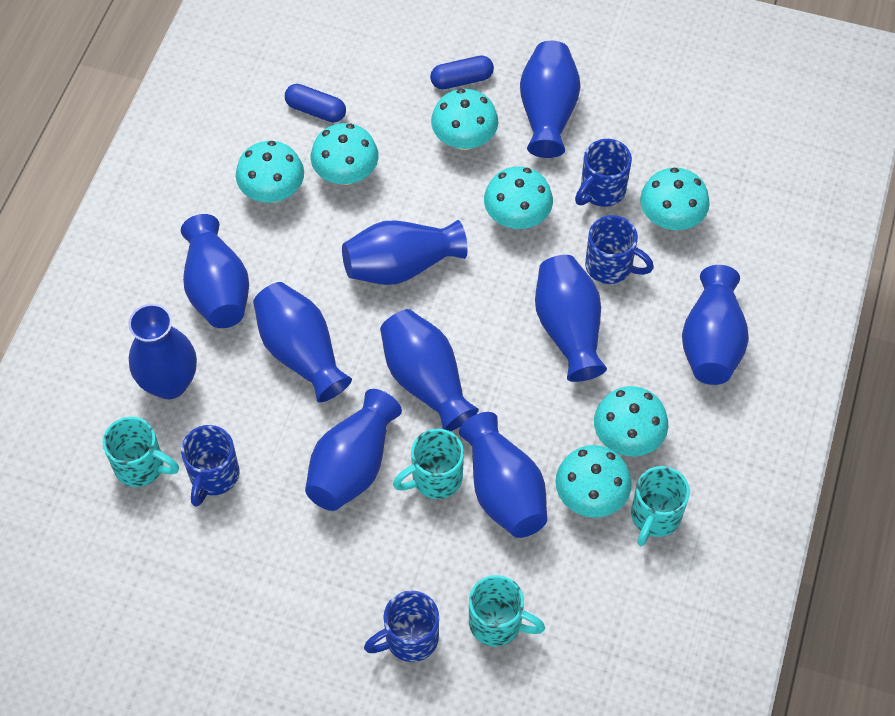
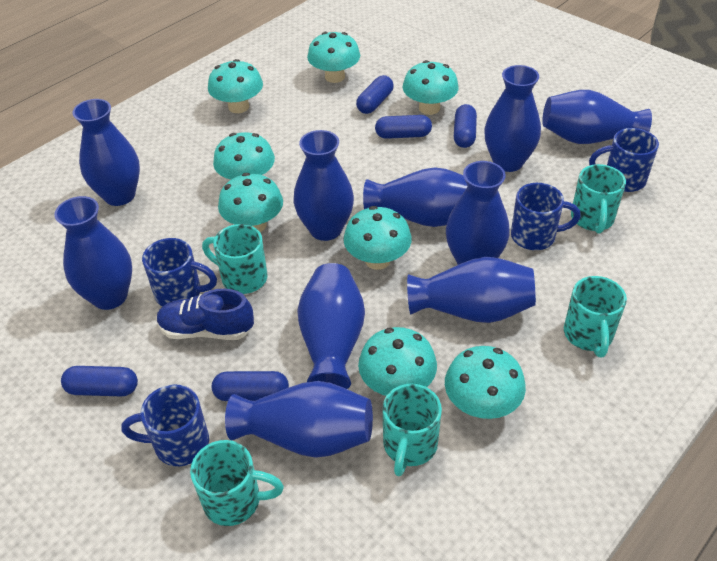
blue capsule: 2 -> 5
blue shoe: 0 -> 1
turquoise mug: 4 -> 5
turquoise mushroom: 7 -> 8

